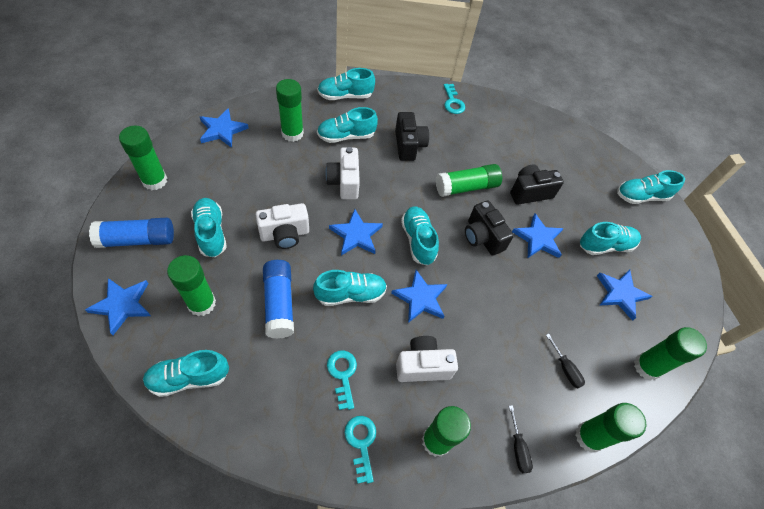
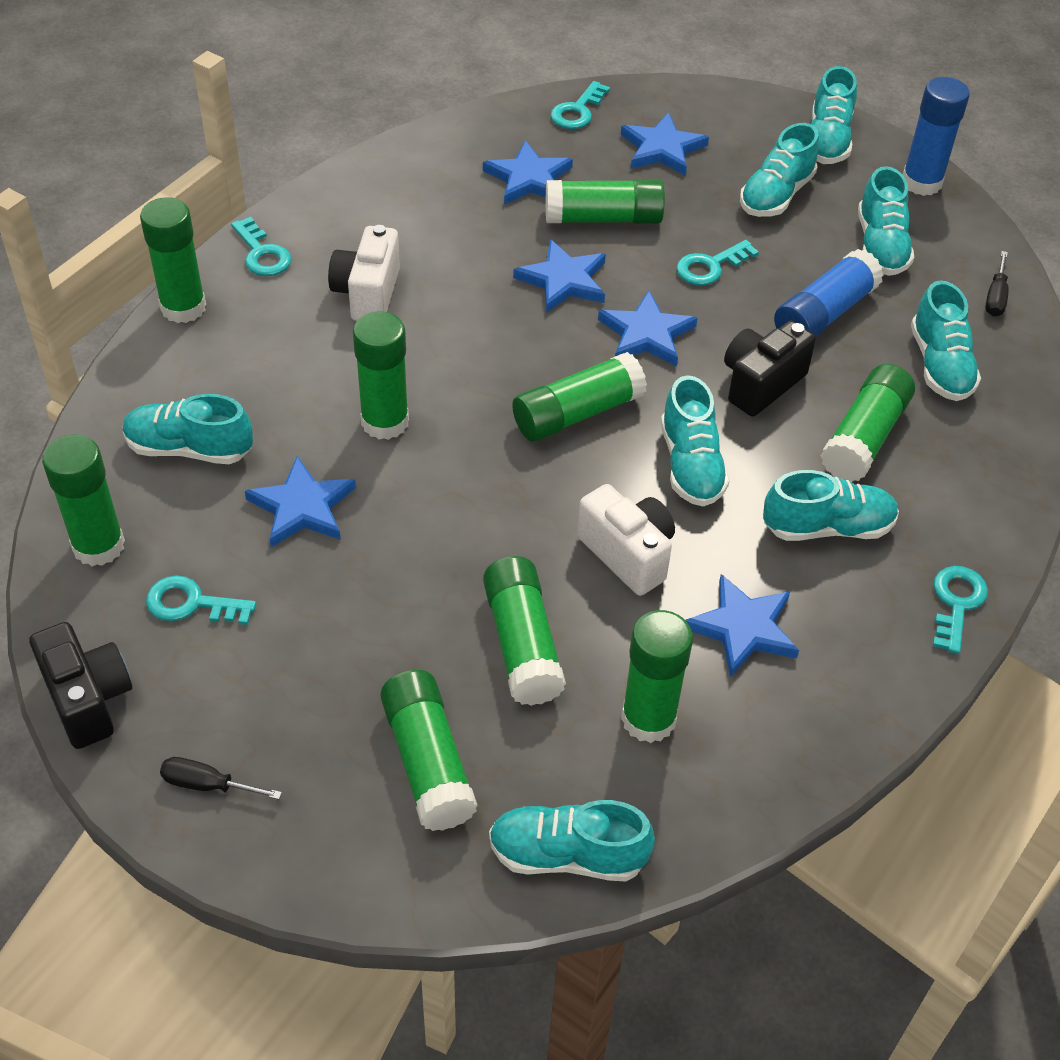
black camera: 3 -> 2
green glue stick: 7 -> 9
turquoise key: 3 -> 5
white camera: 3 -> 2

